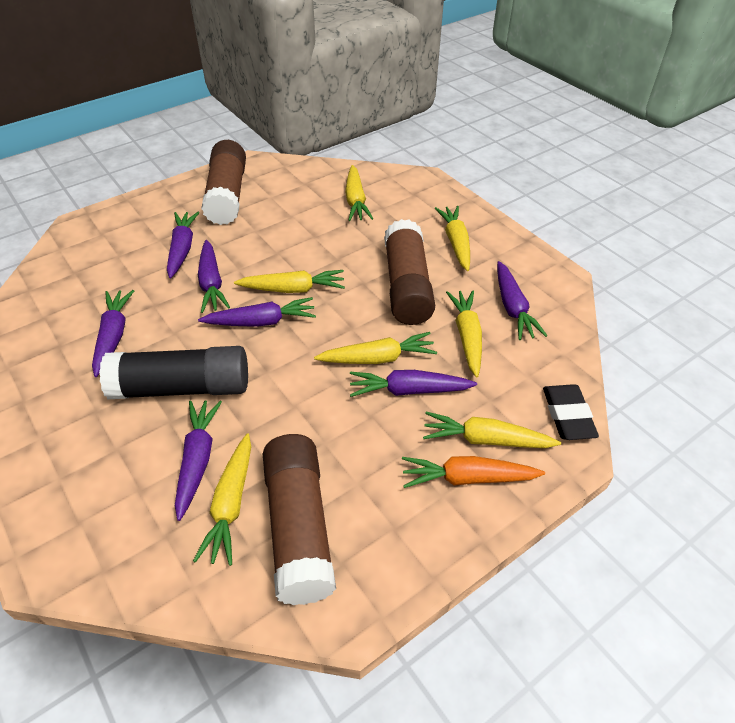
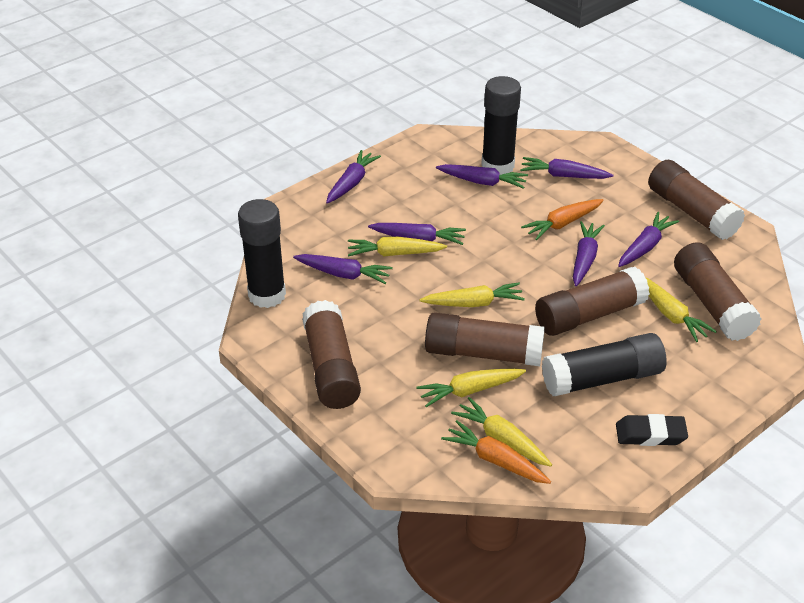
black glue stick: 1 -> 3
brown glue stick: 3 -> 5
orange carrot: 1 -> 2
yellow carrot: 7 -> 5

